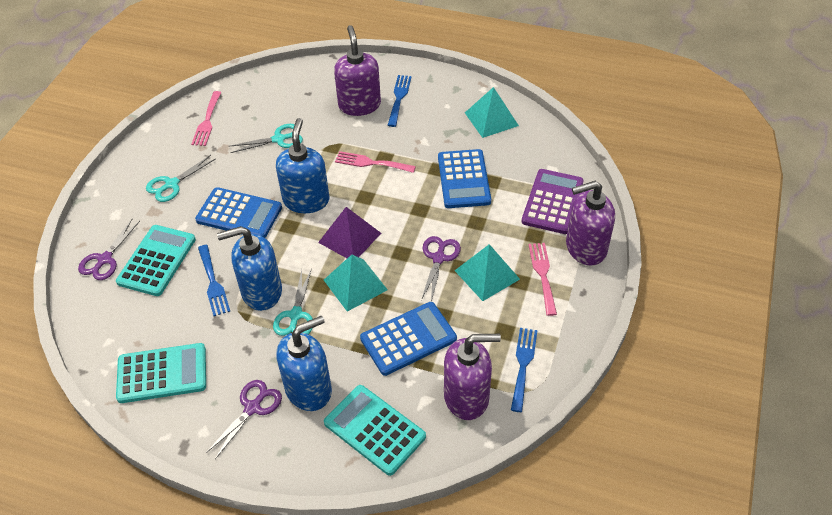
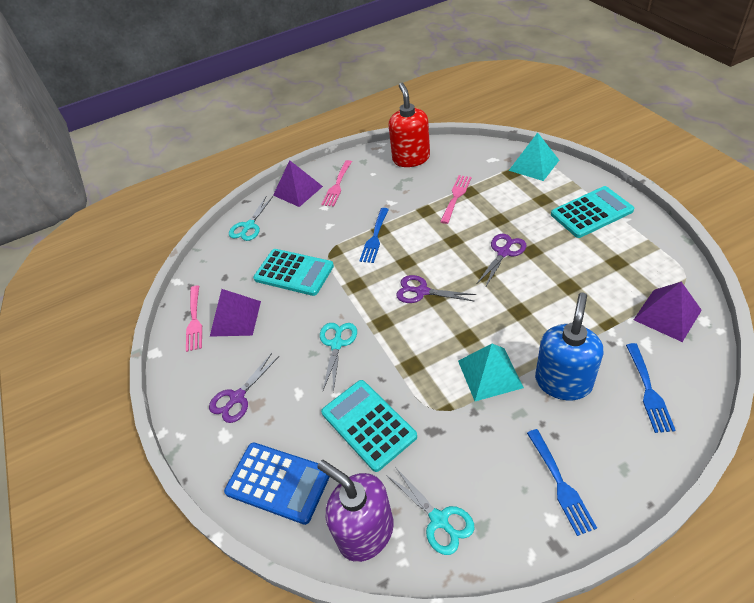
blue calculator: 3 -> 1
blue soap dispenser: 3 -> 1
purple calculator: 1 -> 0
purple pyramid: 1 -> 3
purple soap dispenser: 3 -> 1
red soap dispenser: 0 -> 1
turquoise pyramid: 3 -> 2

